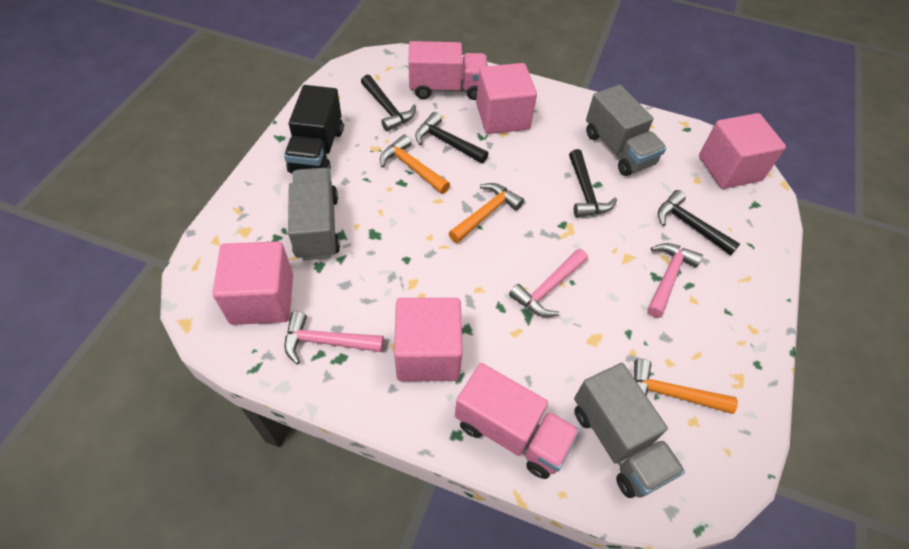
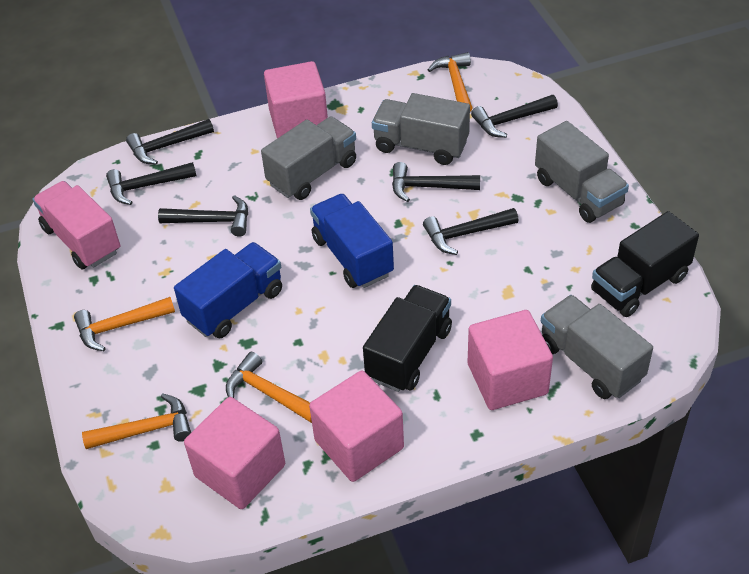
black hammer: 4 -> 6
black truck: 1 -> 2
blue truck: 0 -> 2
grey truck: 3 -> 4
orange hammer: 3 -> 4
pink hammer: 3 -> 0
pink truck: 2 -> 1

